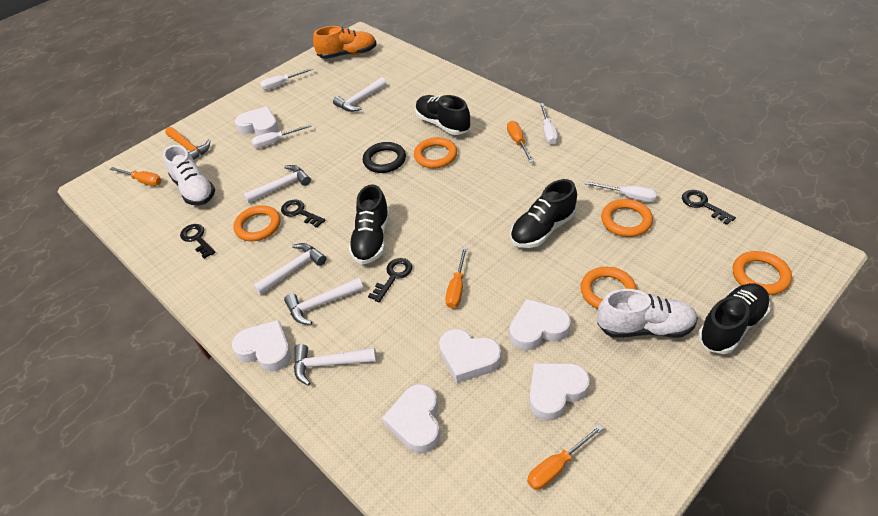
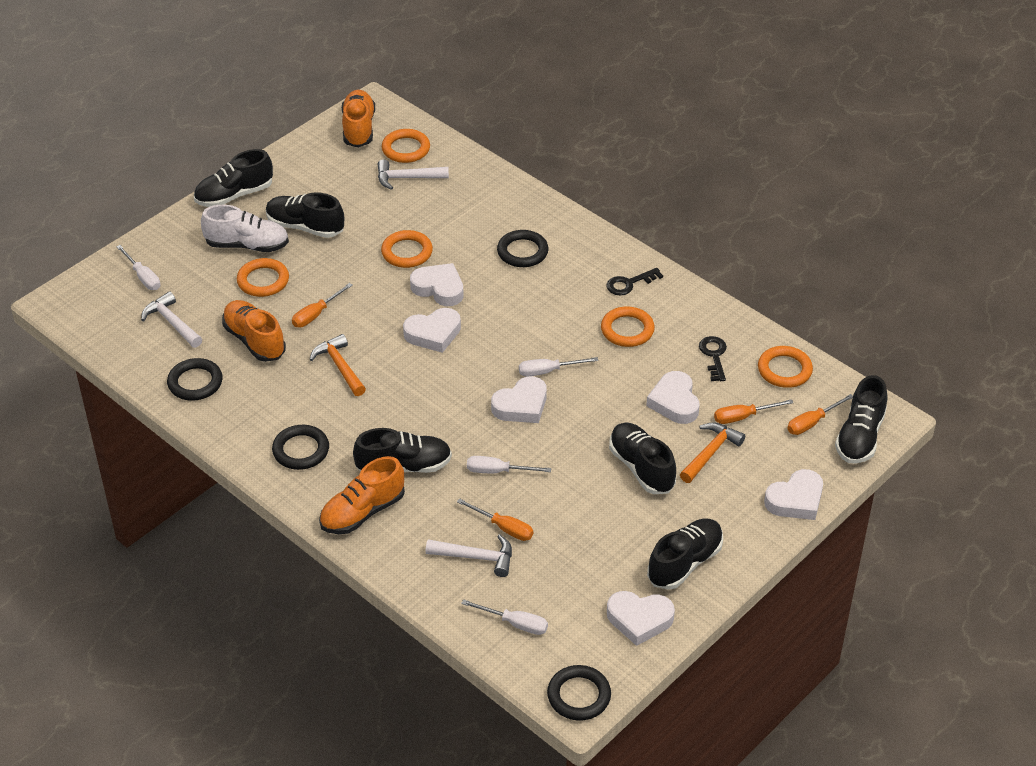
black key: 4 -> 2
black ring: 1 -> 4
black shoe: 4 -> 6
orange hammer: 1 -> 2
orange shoe: 1 -> 3
white hammer: 5 -> 3
white shoe: 2 -> 1

